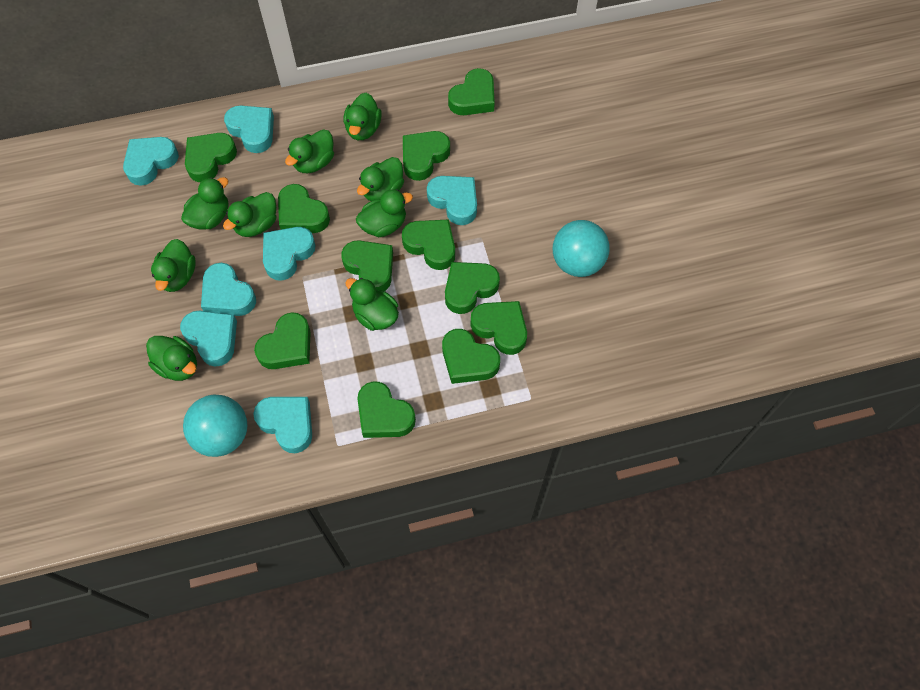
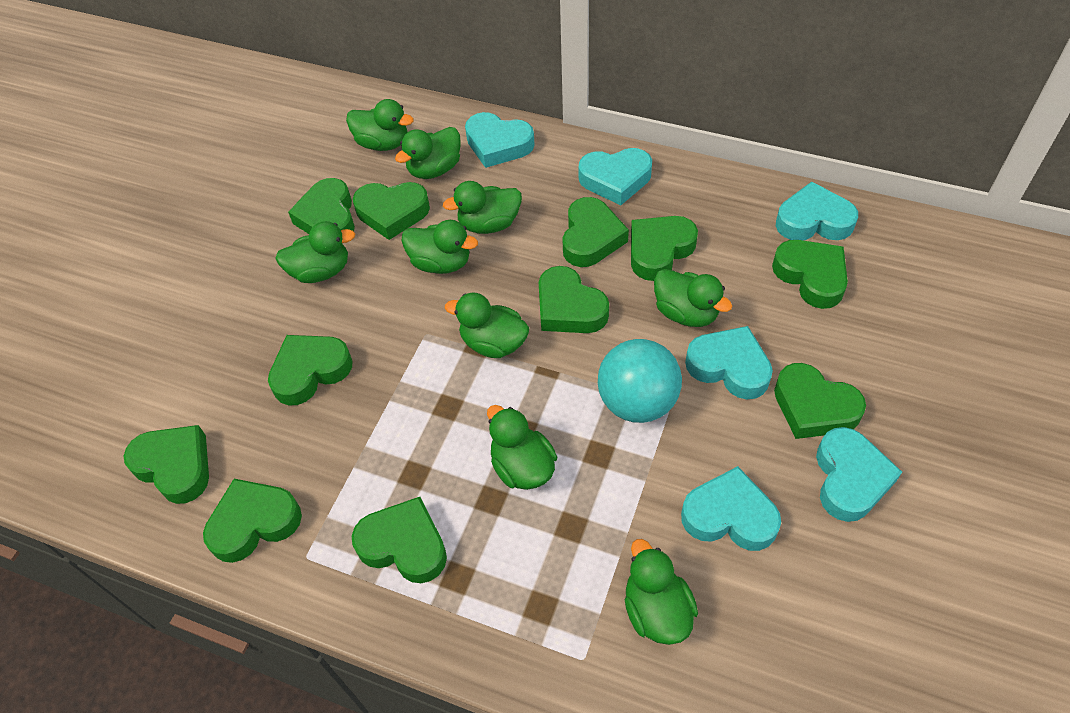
turquoise ball: 2 -> 1
turquoise heart: 7 -> 6

